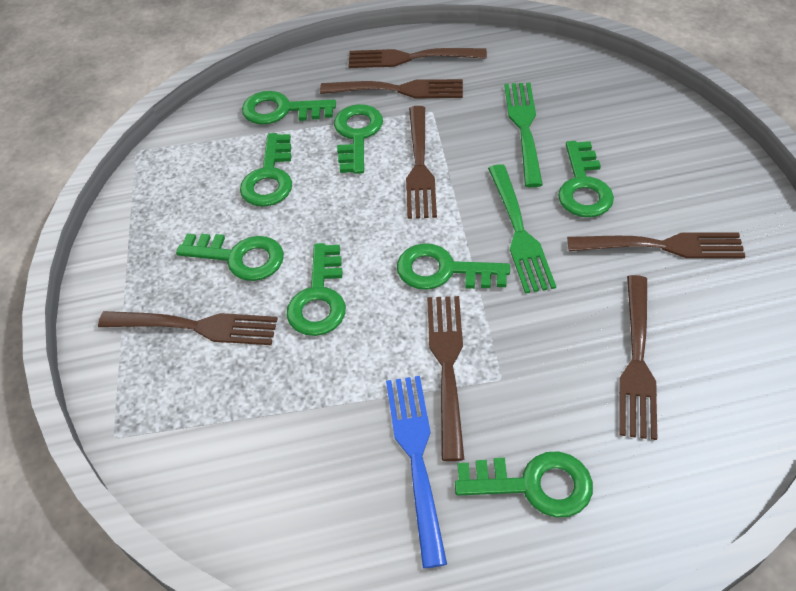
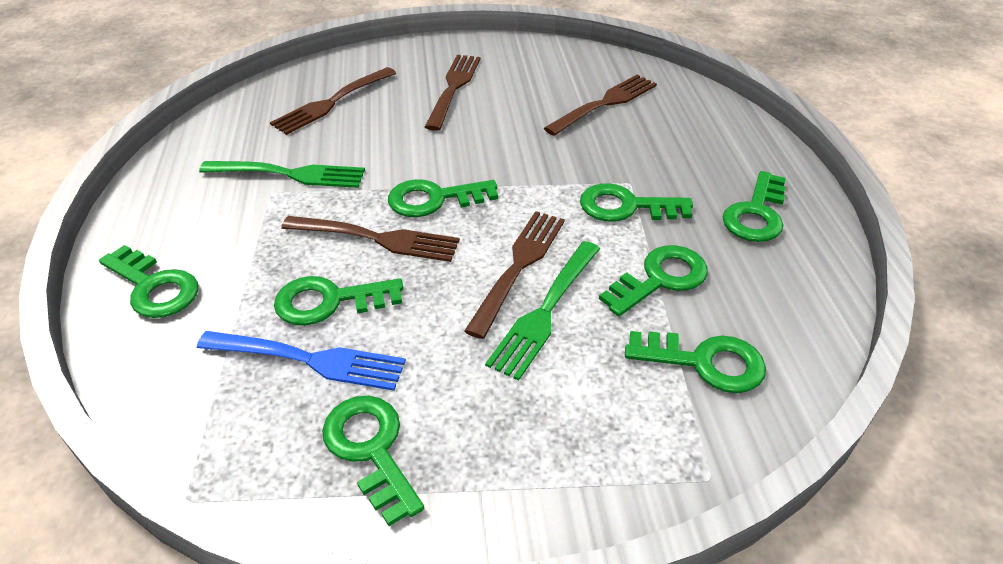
brown fork: 7 -> 5

